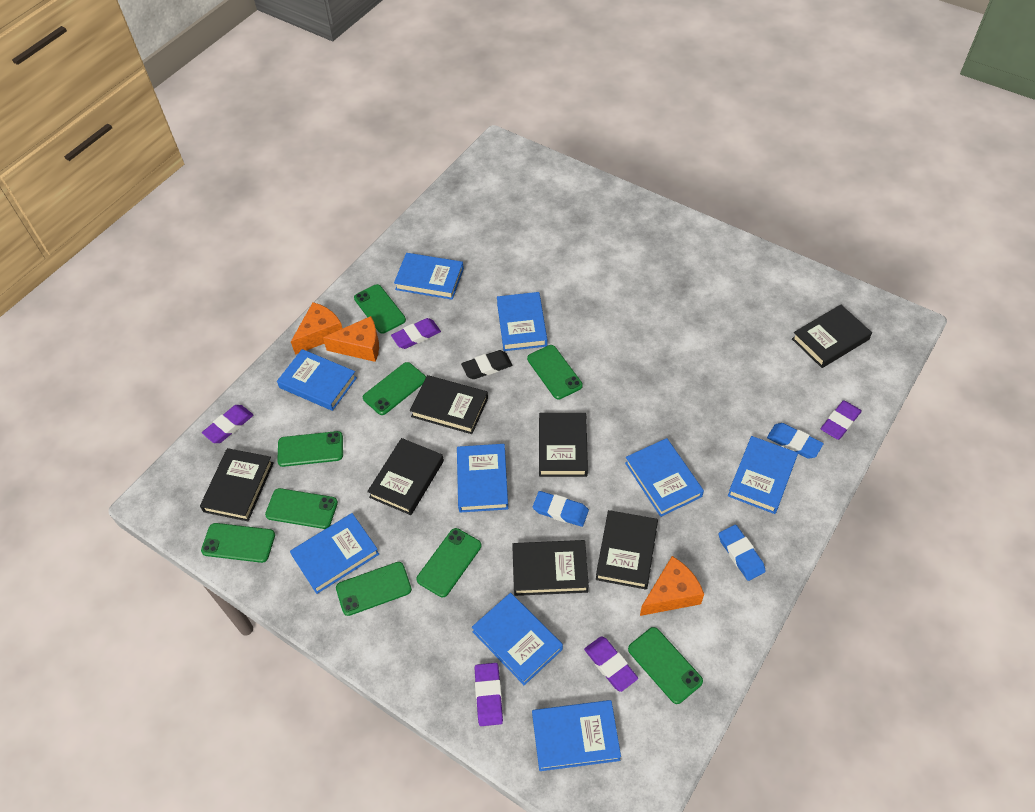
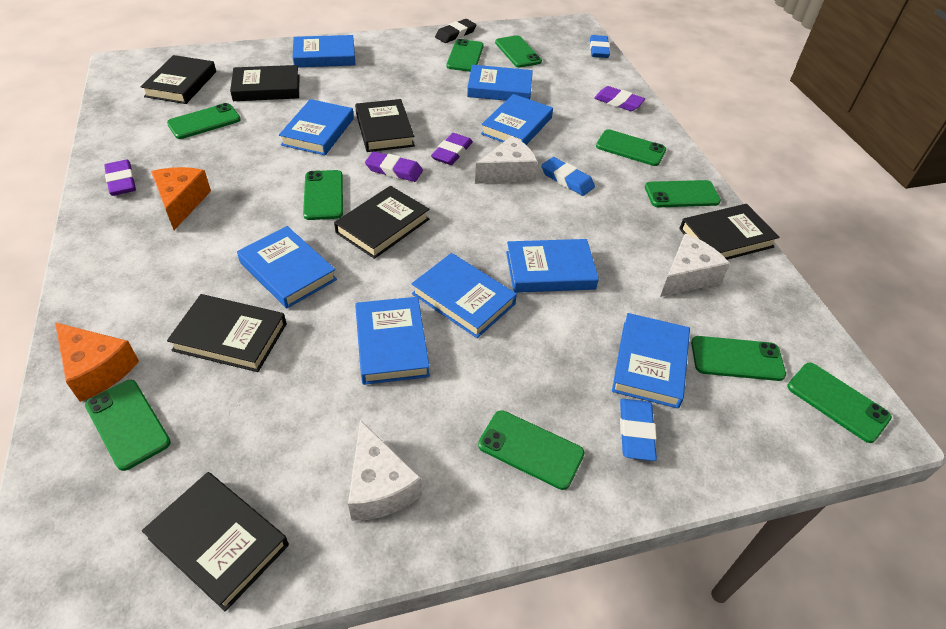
green phone: 9 -> 10
orange cheese: 3 -> 2
purple eraser: 5 -> 4
white cheese: 0 -> 3

